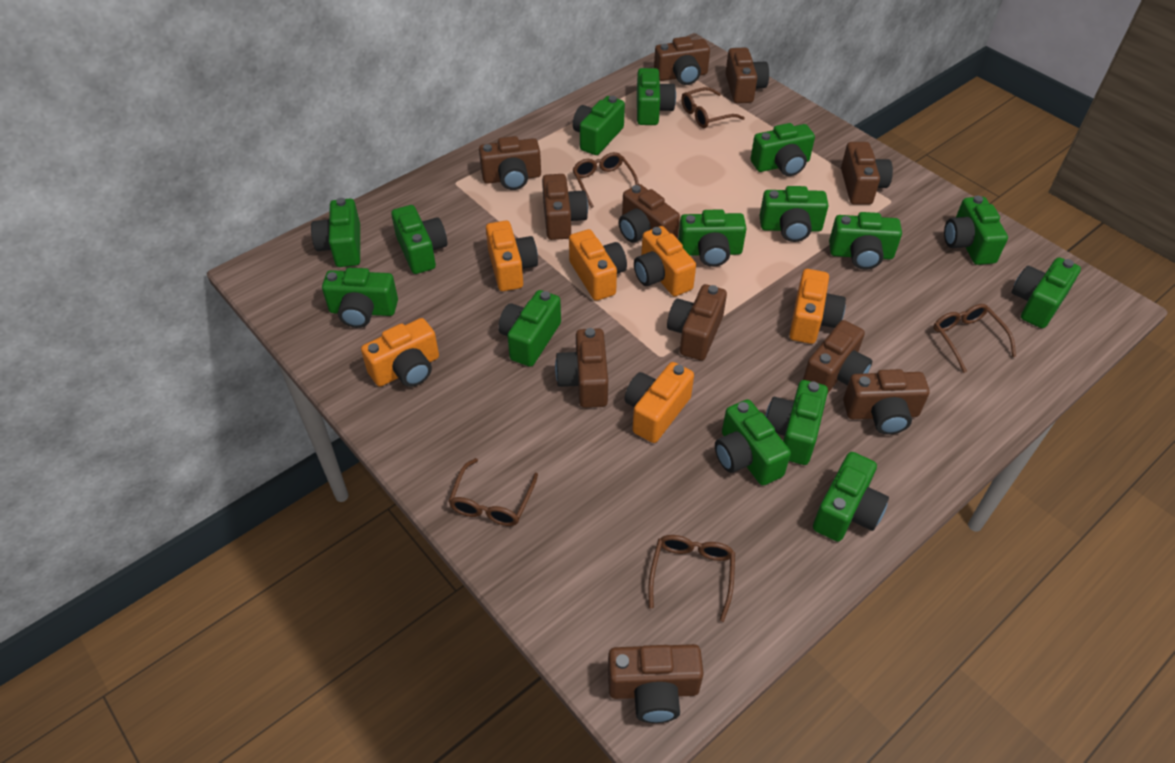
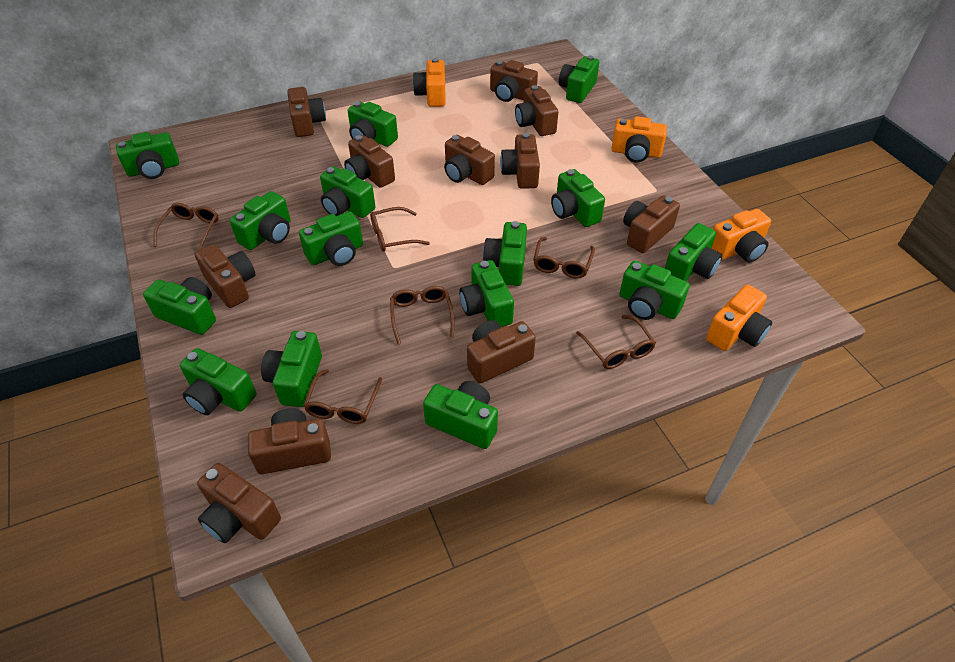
brown glasses: 5 -> 6
orange camera: 6 -> 4

